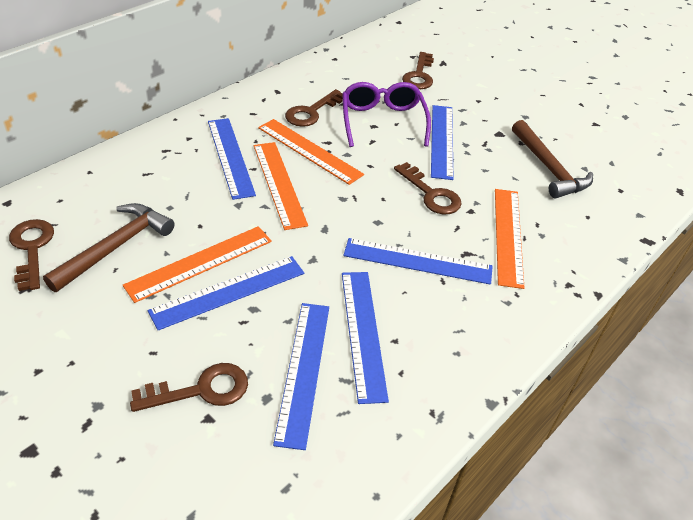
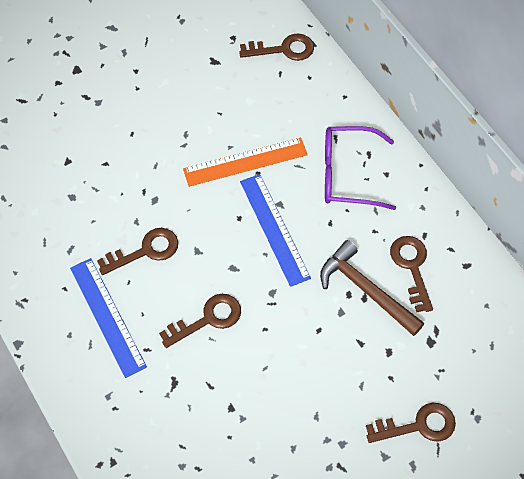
blue ruler: 6 -> 2
brown hammer: 2 -> 1
orange ruler: 4 -> 1

